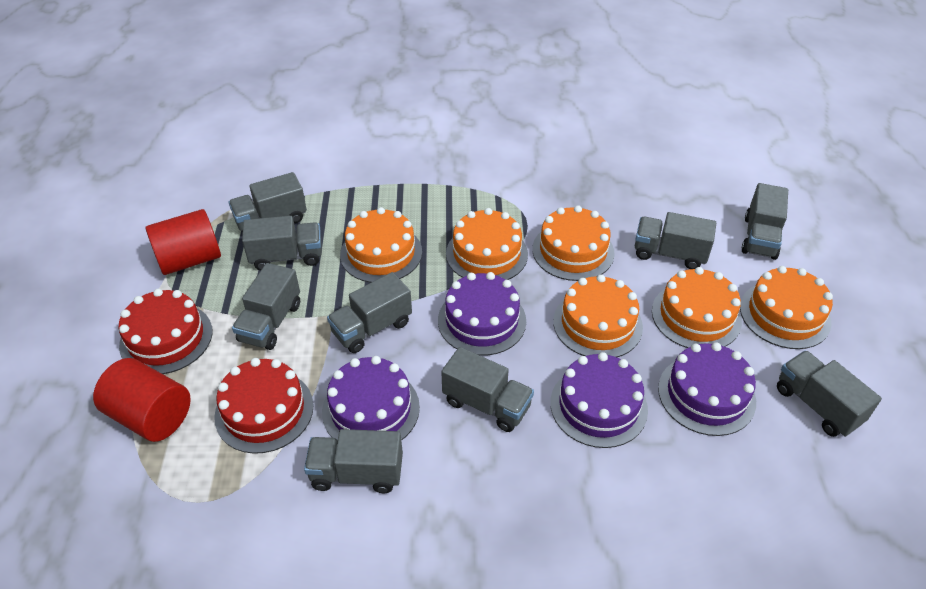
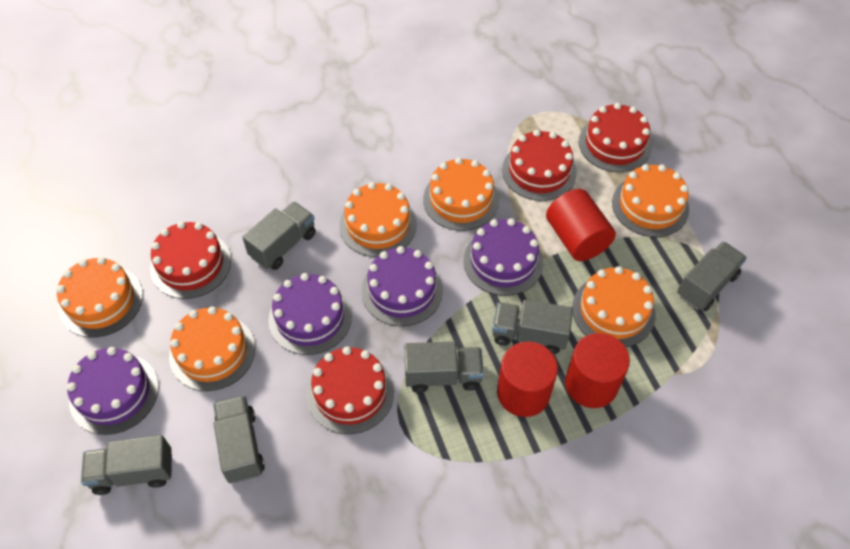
grey truck: 9 -> 6
red cake: 2 -> 4
red cylinder: 2 -> 3

